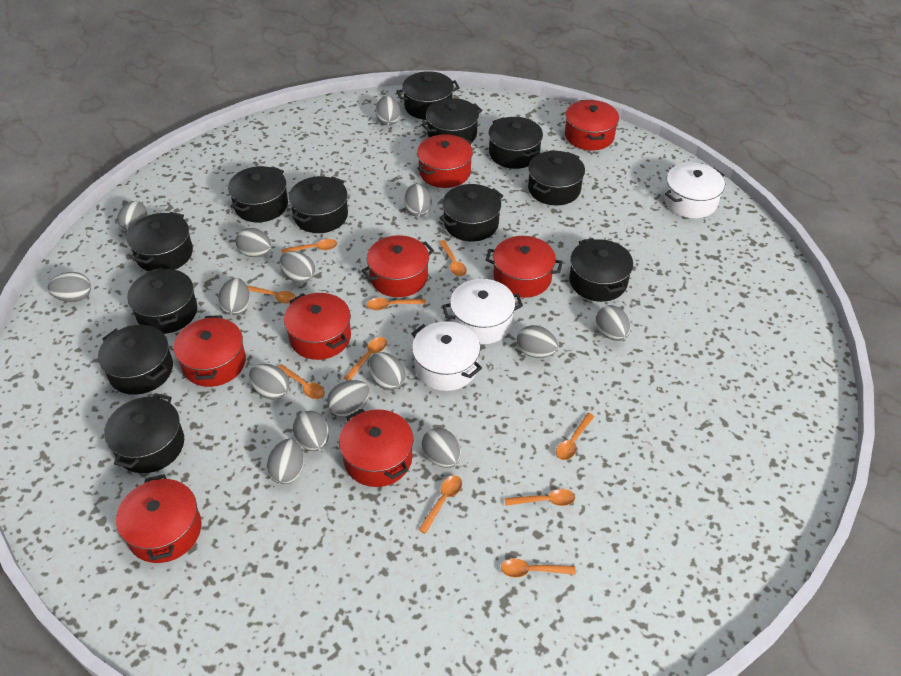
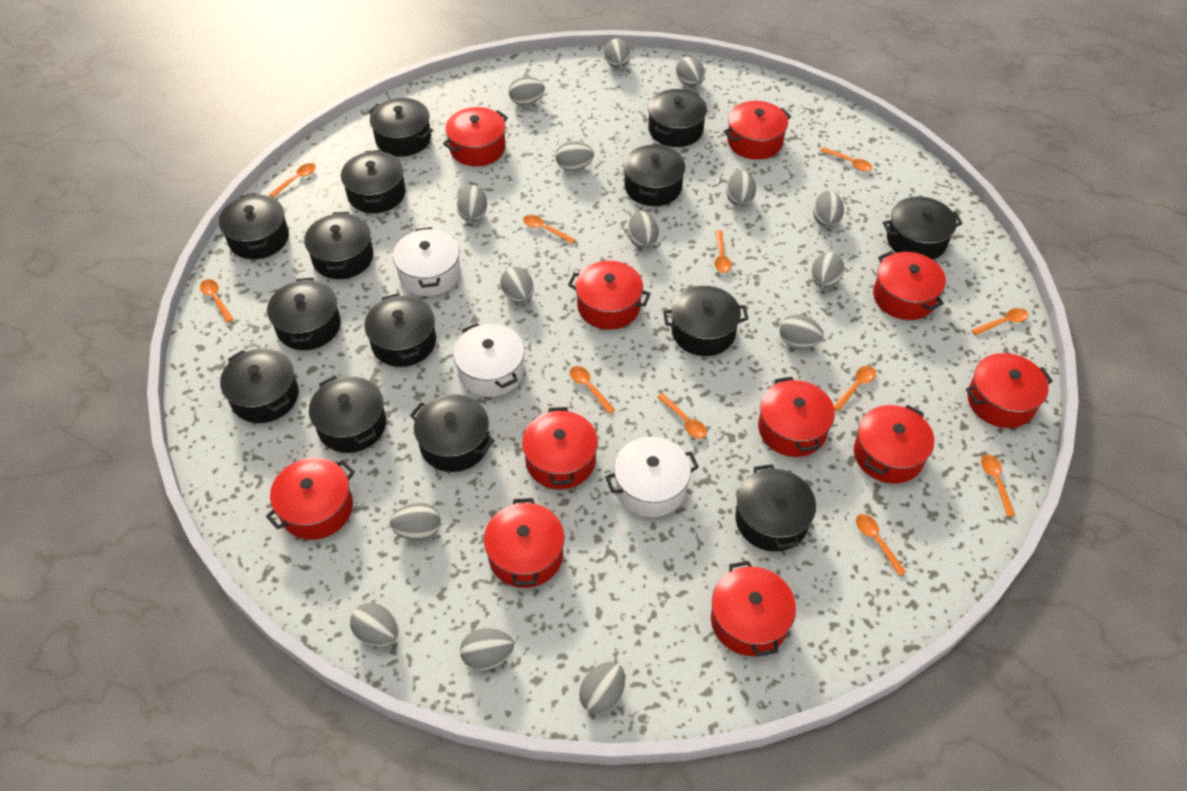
black pot: 12 -> 14
orange spoon: 10 -> 11
red pot: 8 -> 11

